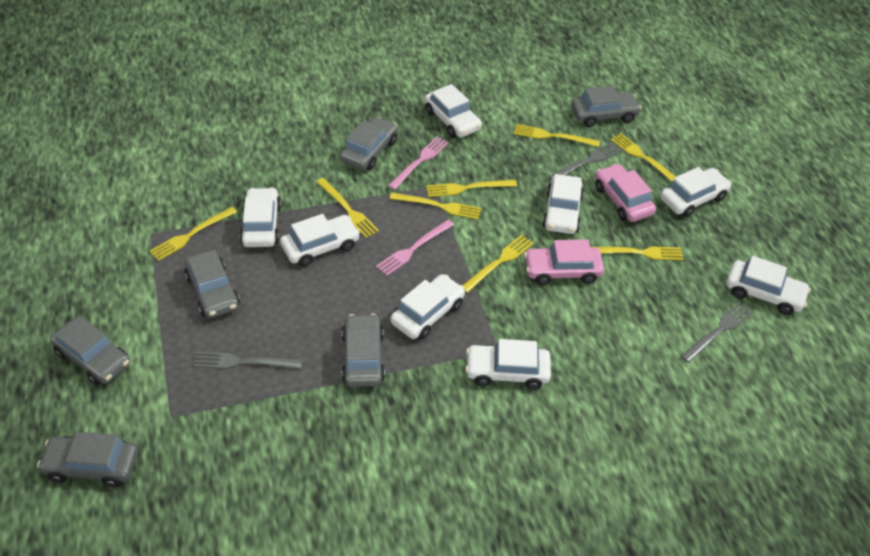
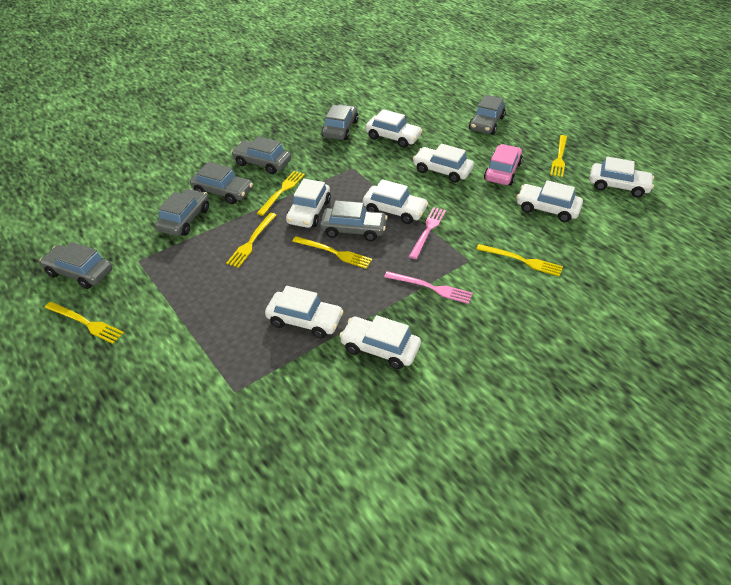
grey car: 6 -> 7
grey fork: 3 -> 0
pink car: 2 -> 1
yellow fork: 8 -> 6

